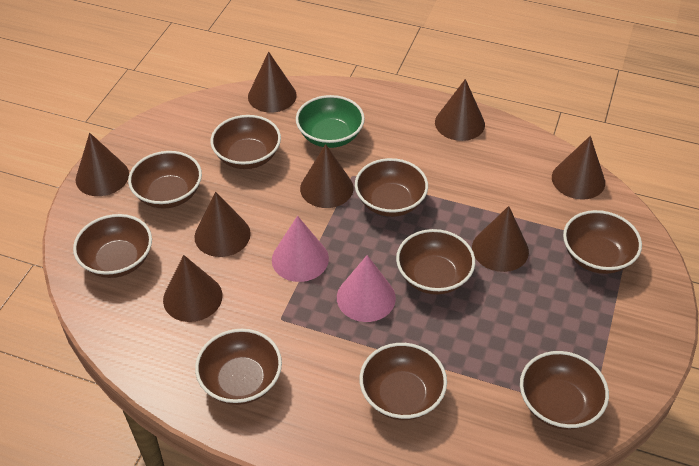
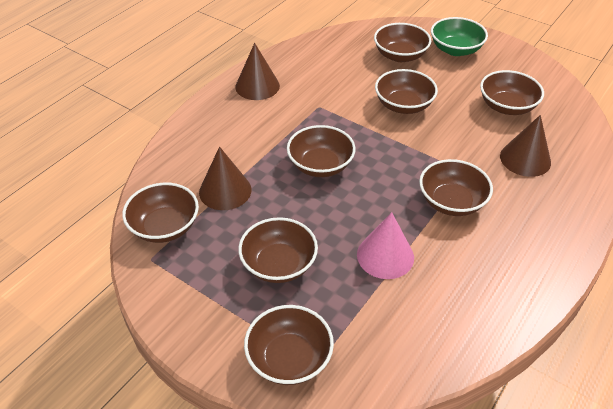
brown bowl: 9 -> 8
brown cone: 8 -> 3
pink cone: 2 -> 1

